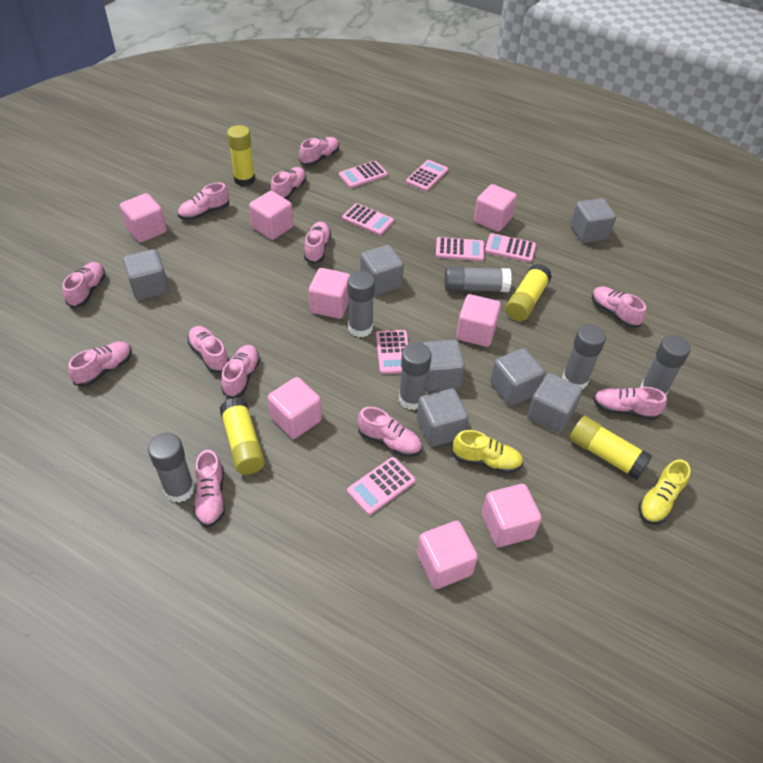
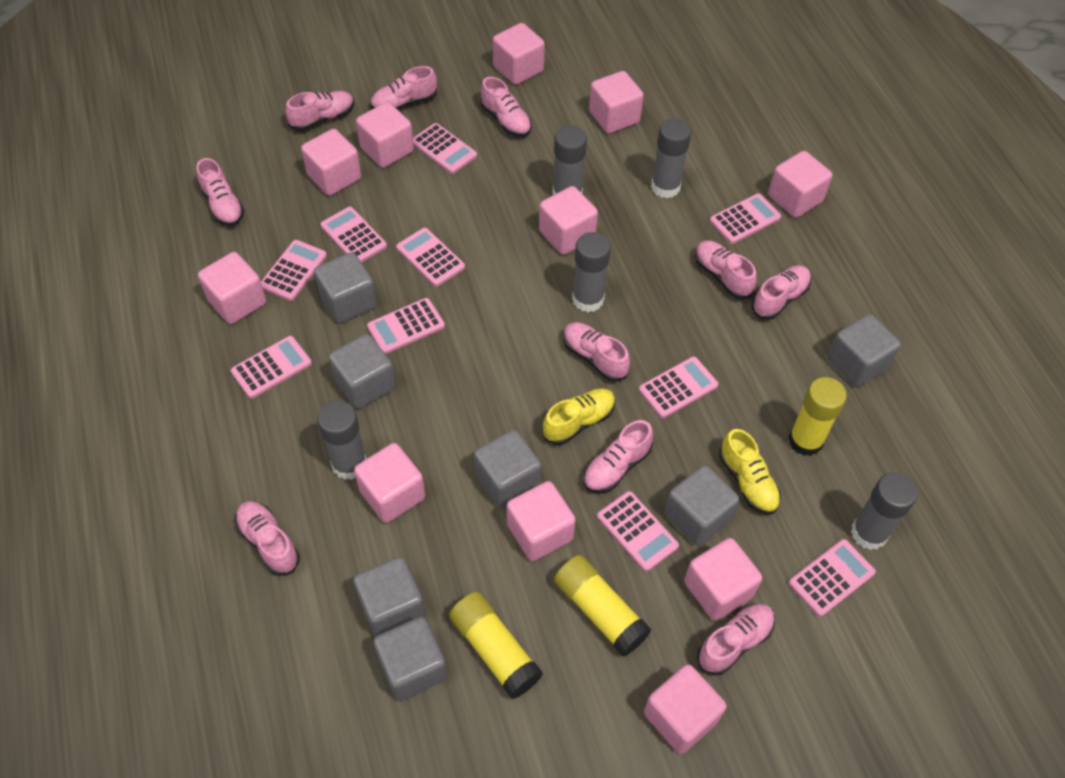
grey glue stick: 6 -> 5
pink calculator: 7 -> 10
pink cube: 8 -> 11
pink shoe: 12 -> 10
yellow glue stick: 4 -> 3

